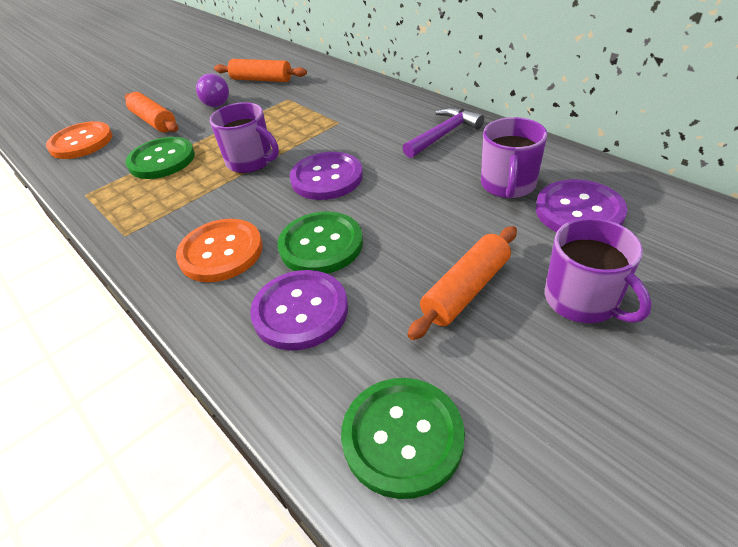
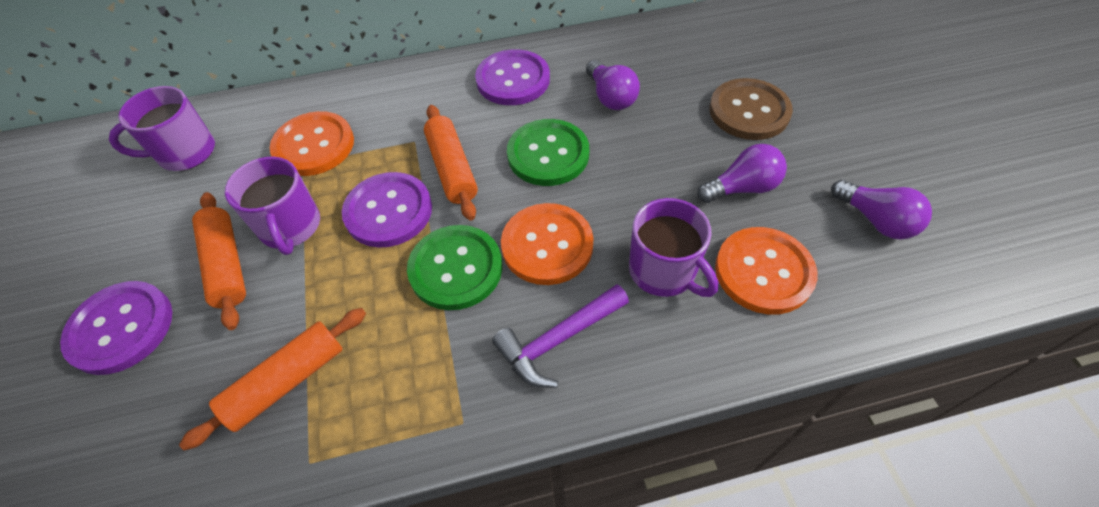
brown button: 0 -> 1
green button: 3 -> 2
orange button: 2 -> 3
purple light bulb: 1 -> 3

